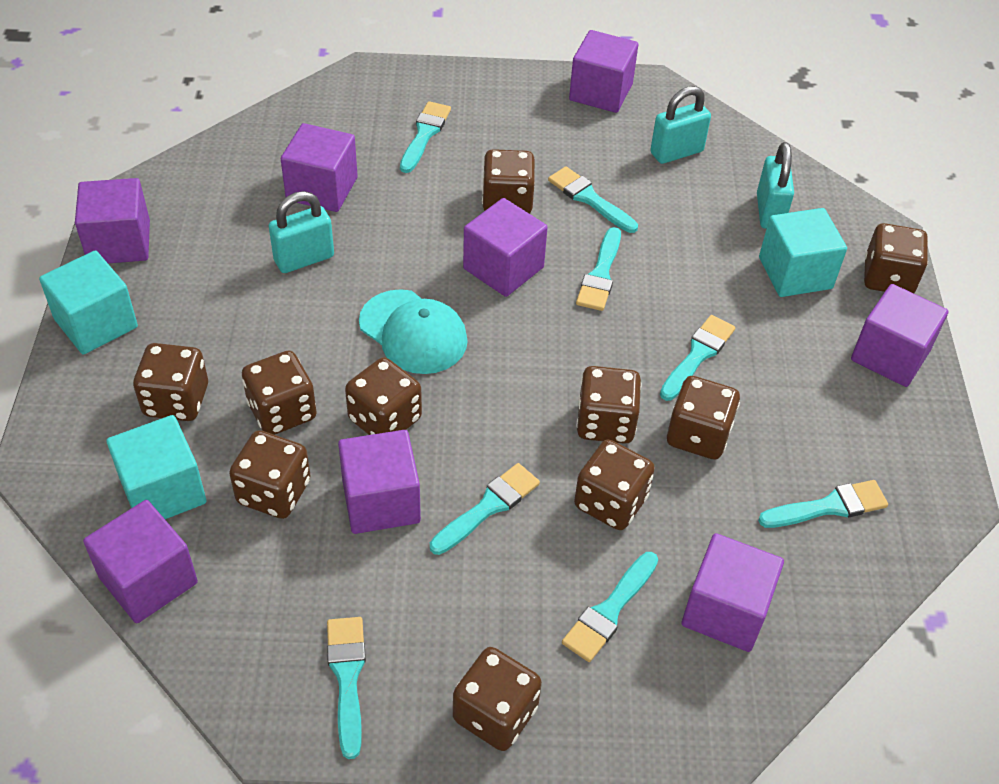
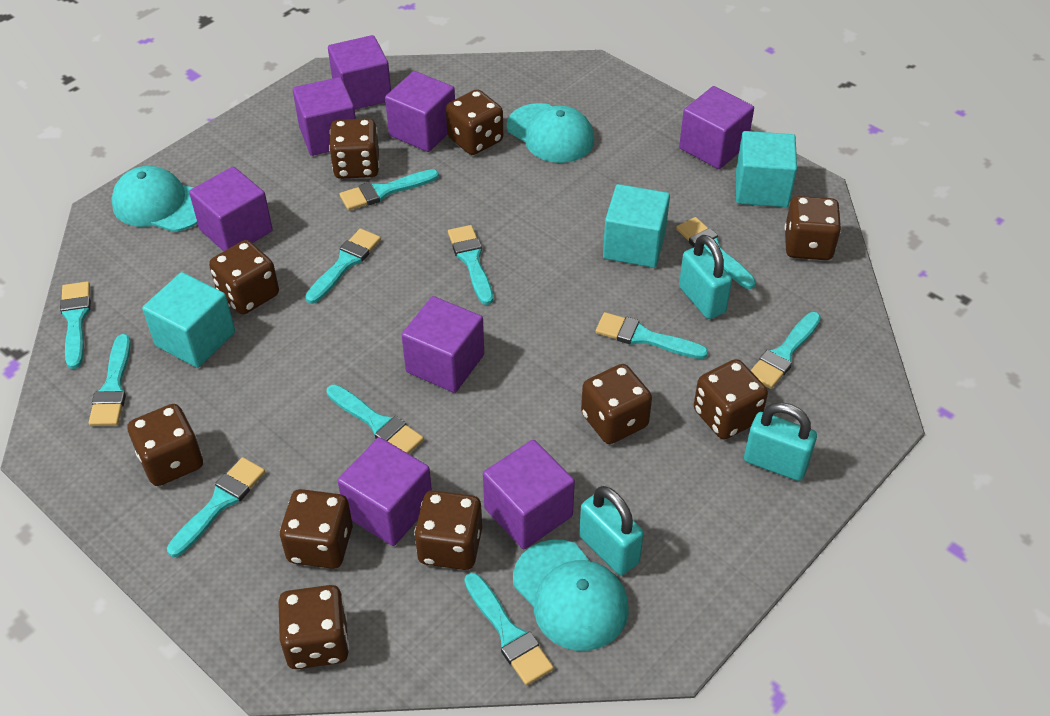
turquoise brush: 8 -> 11
turquoise cap: 1 -> 3

